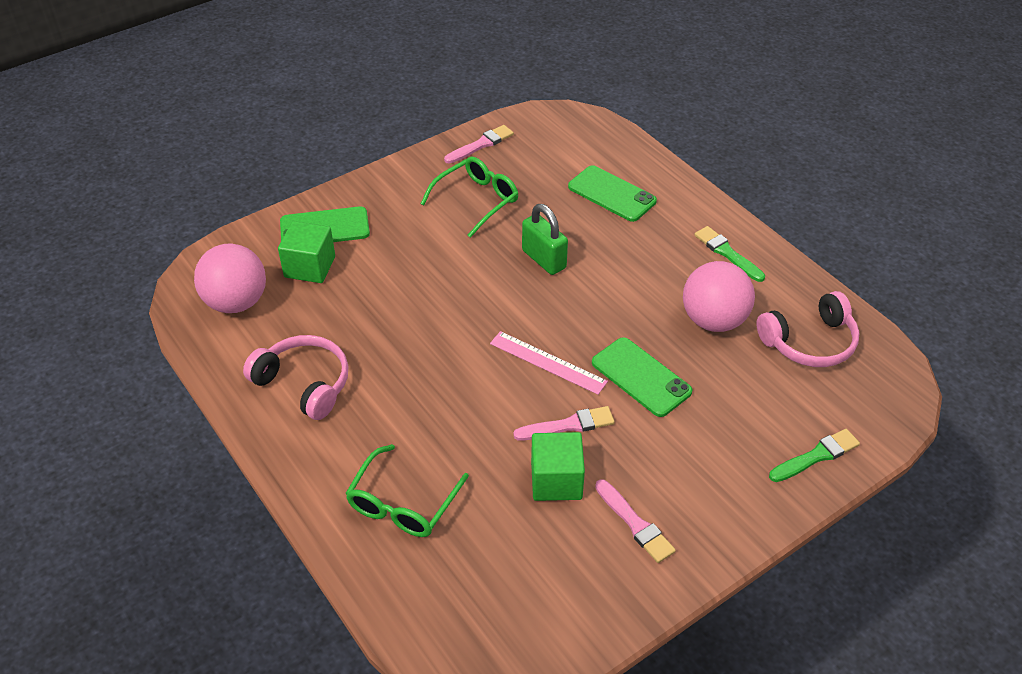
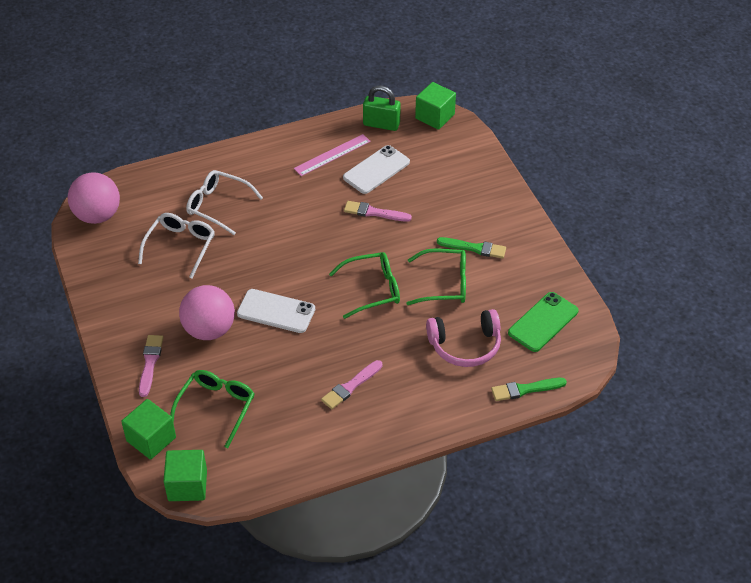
green cube: 2 -> 3
green glasses: 2 -> 3
green phone: 3 -> 1
pink headphones: 2 -> 1
white glasses: 0 -> 2
white phone: 0 -> 2

